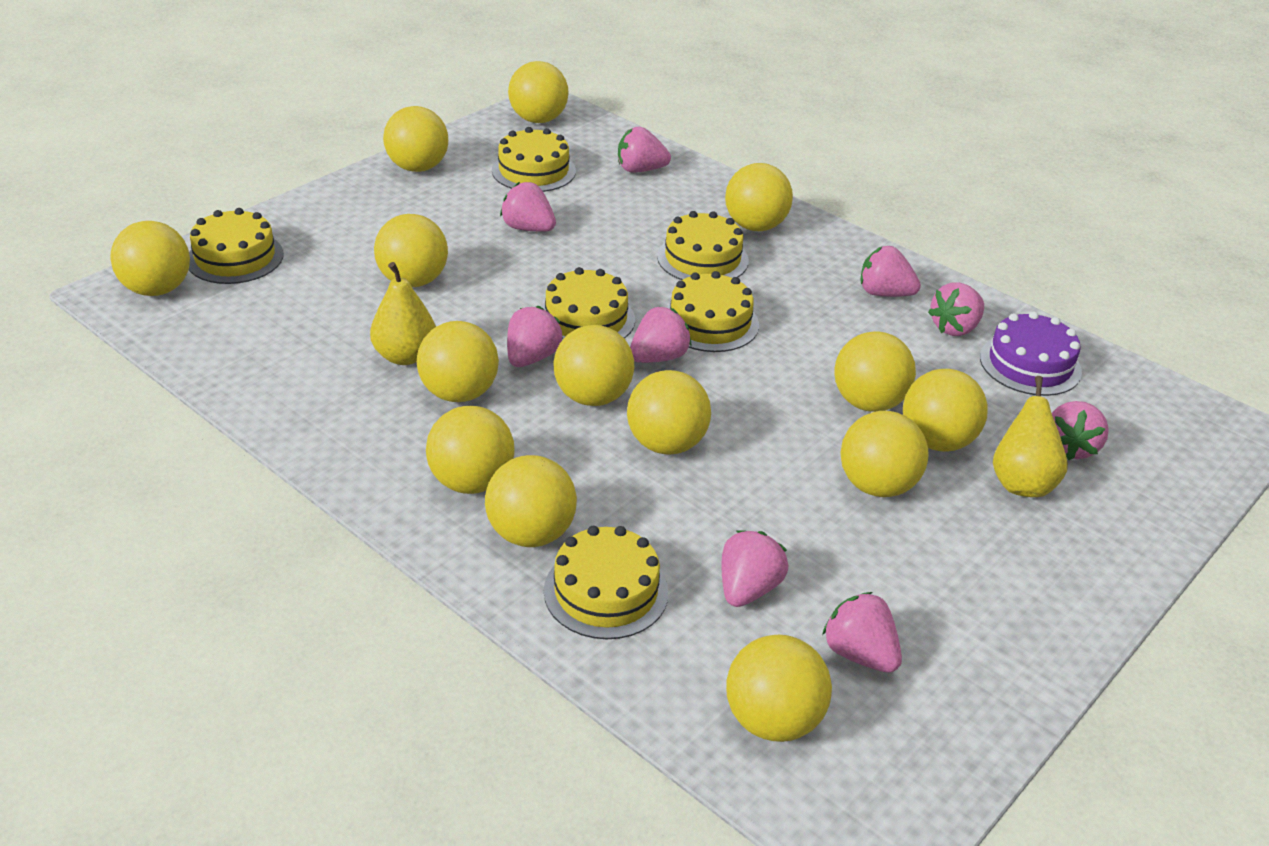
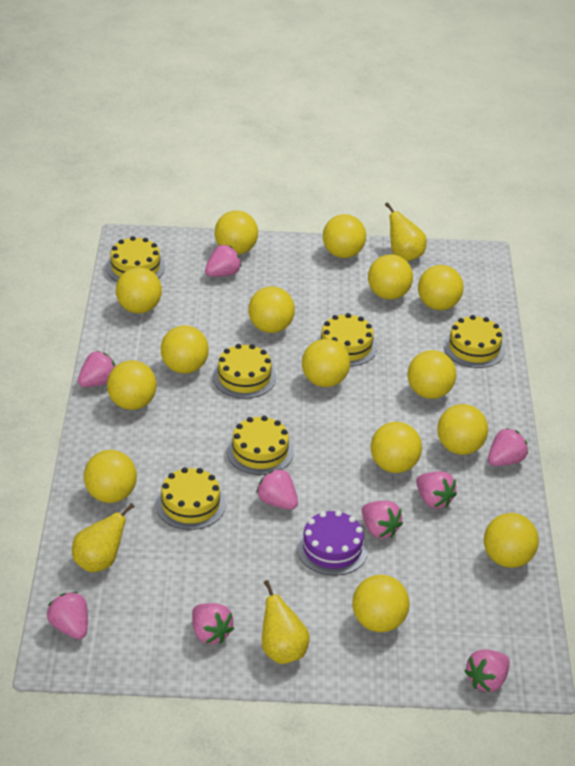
yellow ball: 14 -> 15
yellow pear: 2 -> 3

